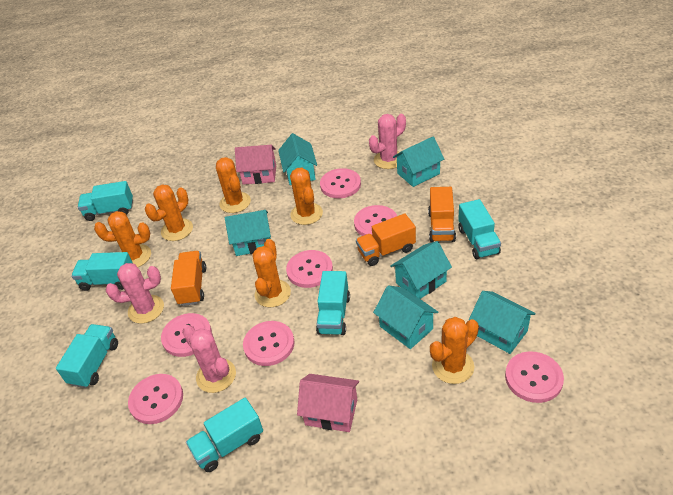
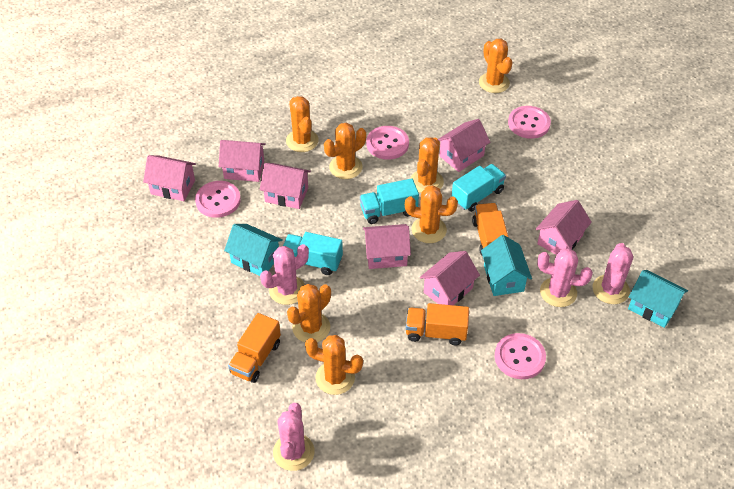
orange cactus: 6 -> 7
pink button: 7 -> 4
pink cactus: 3 -> 4
pink house: 2 -> 7
turquoise house: 6 -> 3
turquoise truck: 6 -> 3

